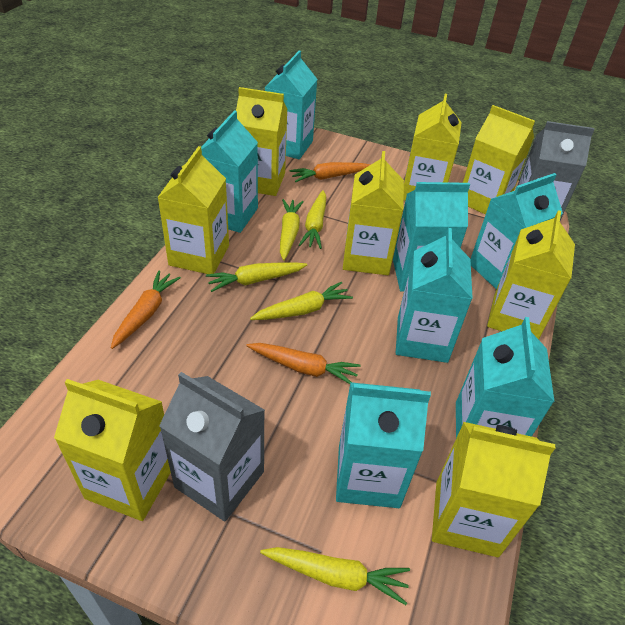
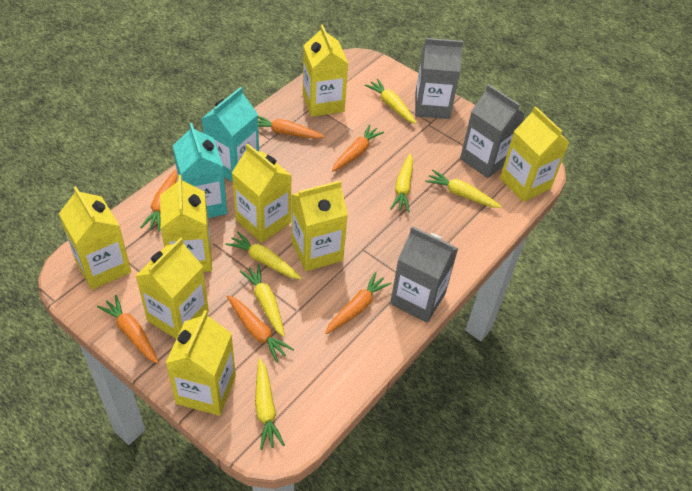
grey carton: 2 -> 3
orange carrot: 3 -> 6
turquoise carton: 7 -> 2
yellow carrot: 5 -> 6

